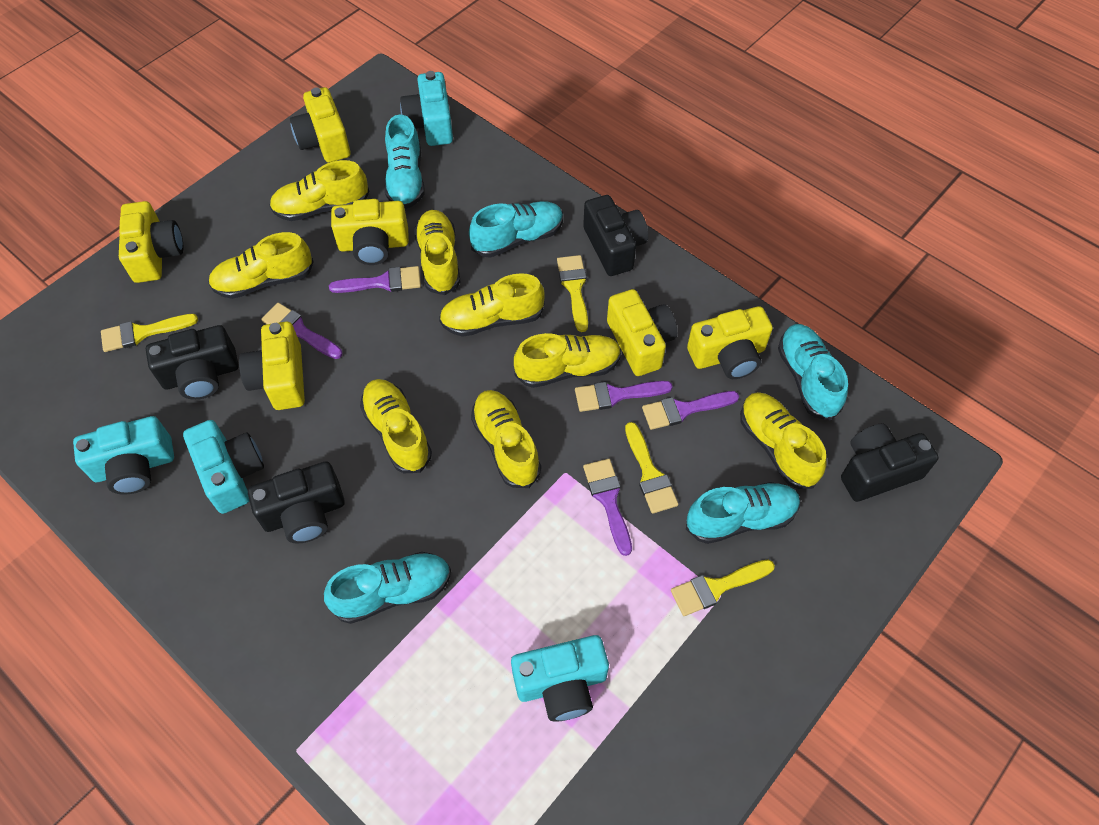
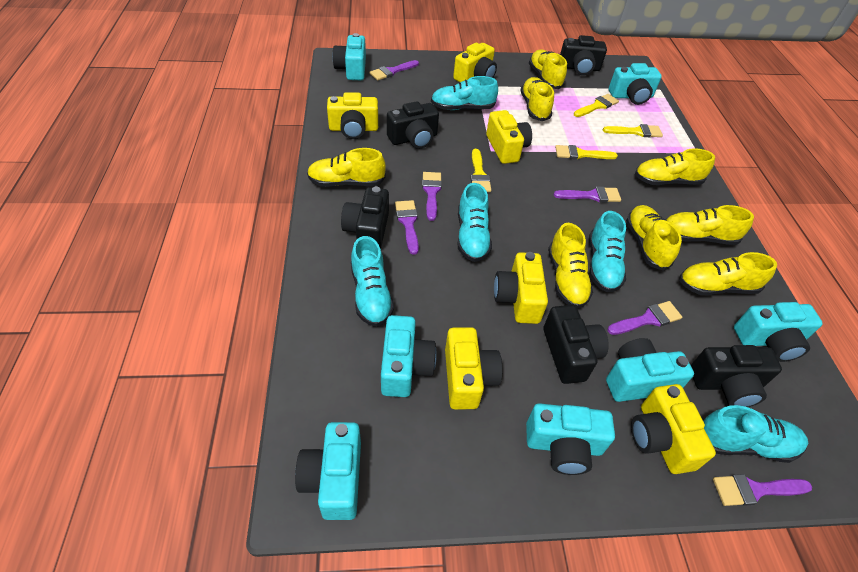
black camera: 4 -> 5
purple brush: 5 -> 6
turquoise camera: 4 -> 7

